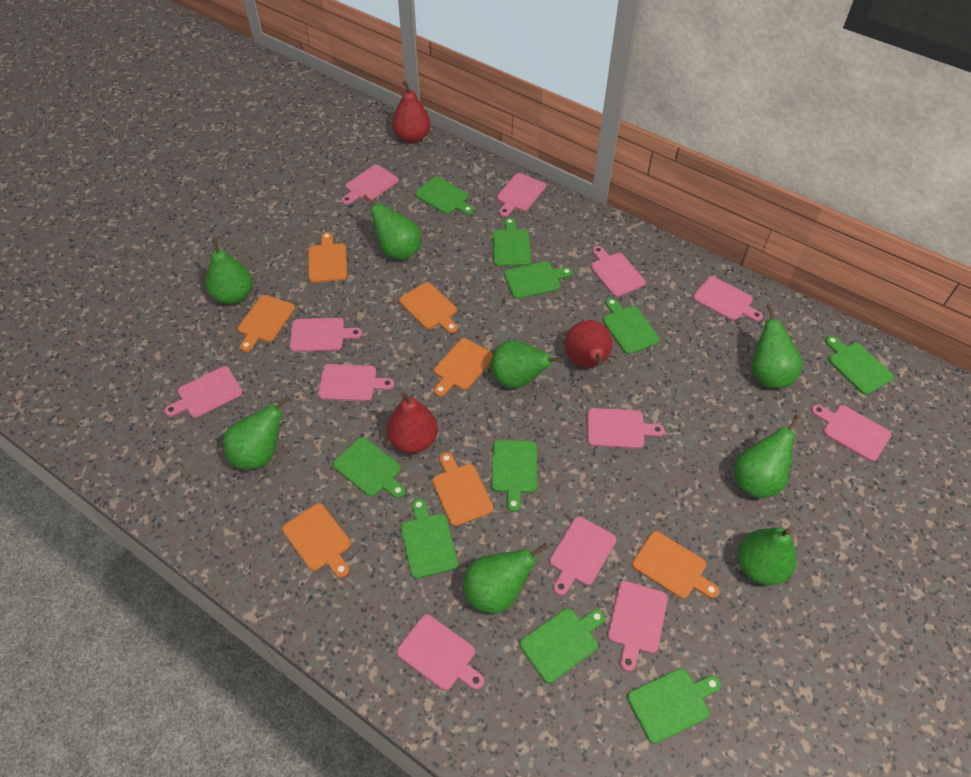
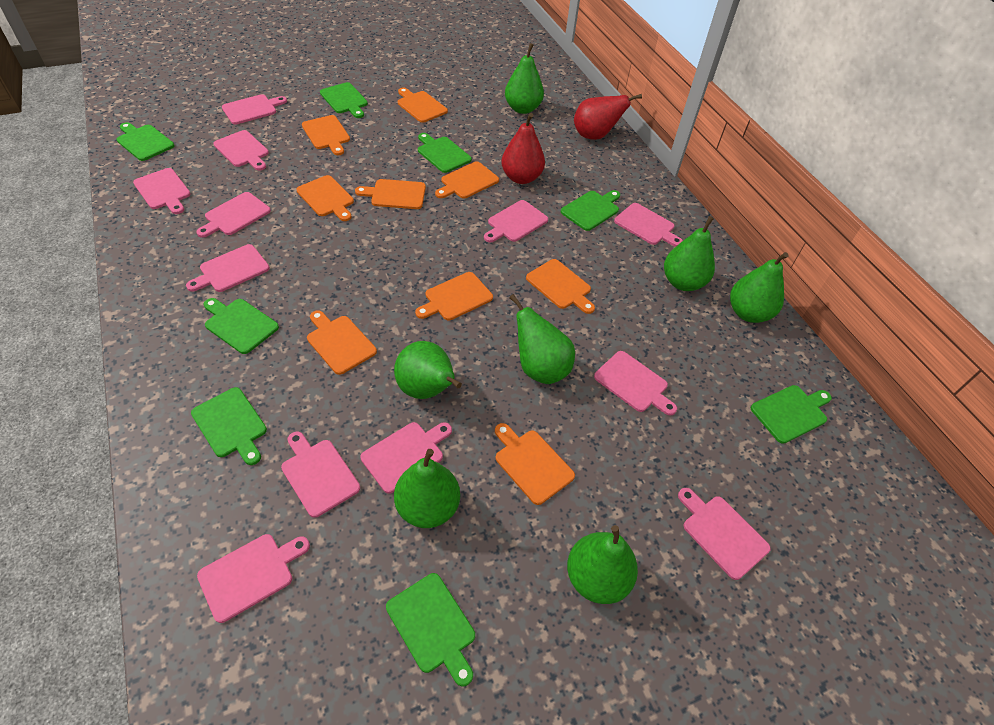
green cutting board: 10 -> 8
green pear: 8 -> 7
orange cutting board: 7 -> 9
red pear: 3 -> 2

